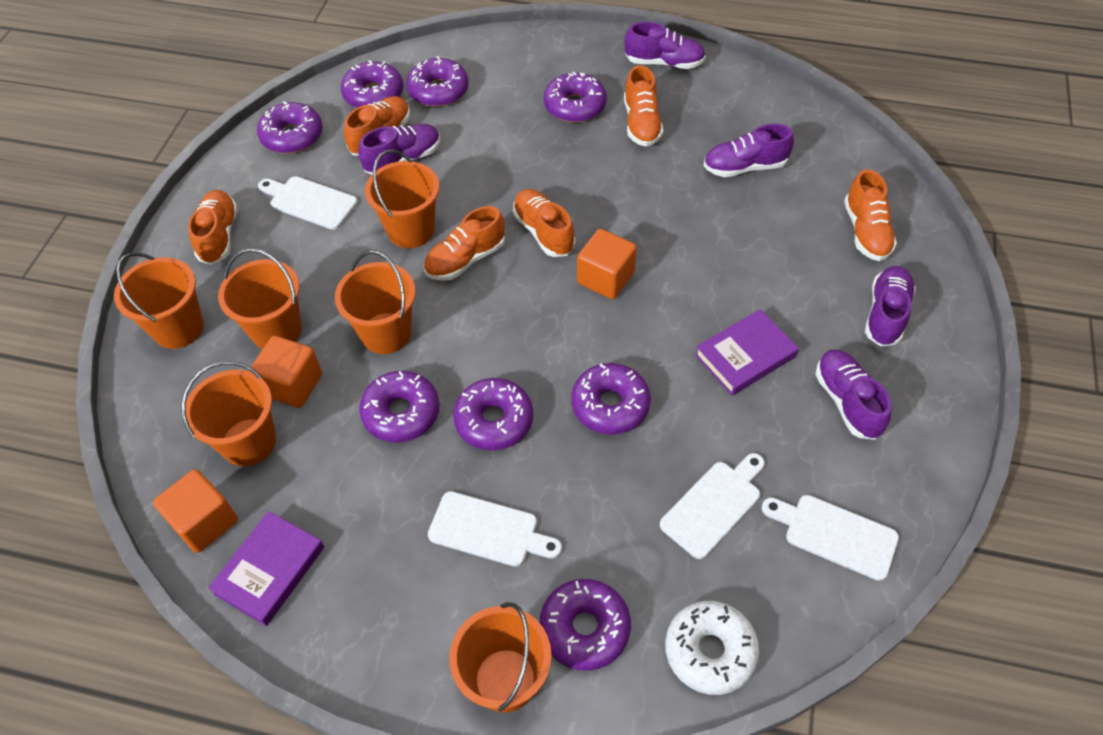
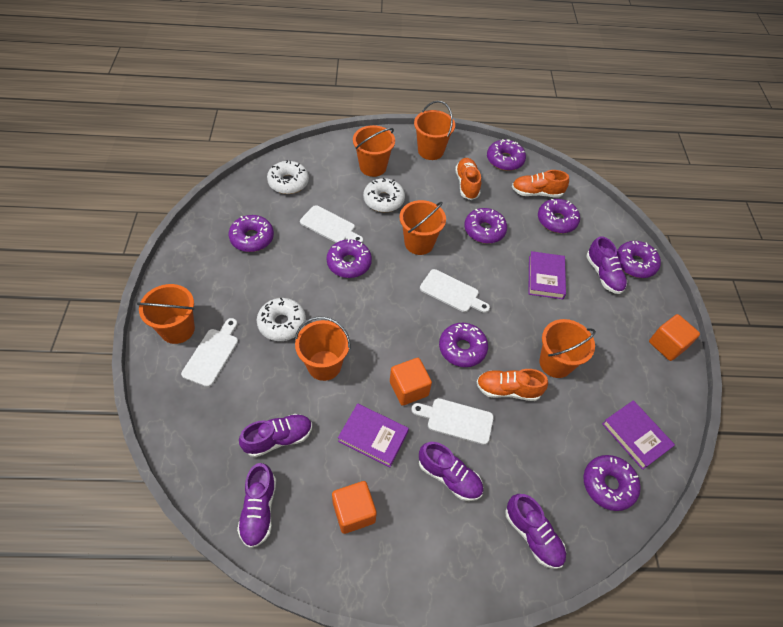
orange shoe: 6 -> 3
purple book: 2 -> 3
white donut: 1 -> 3

